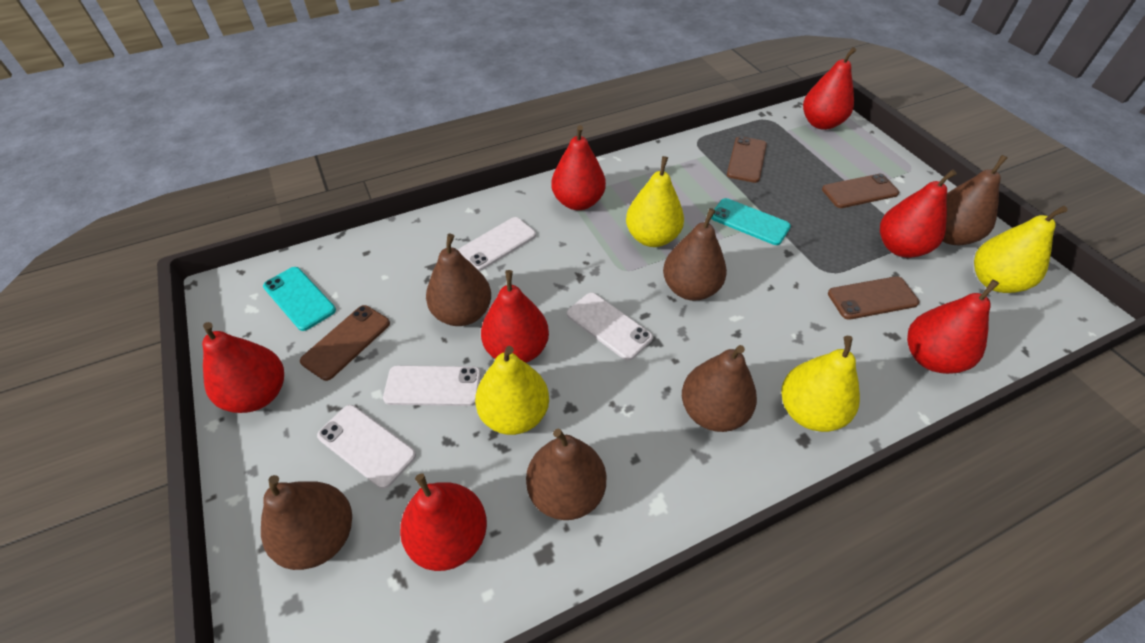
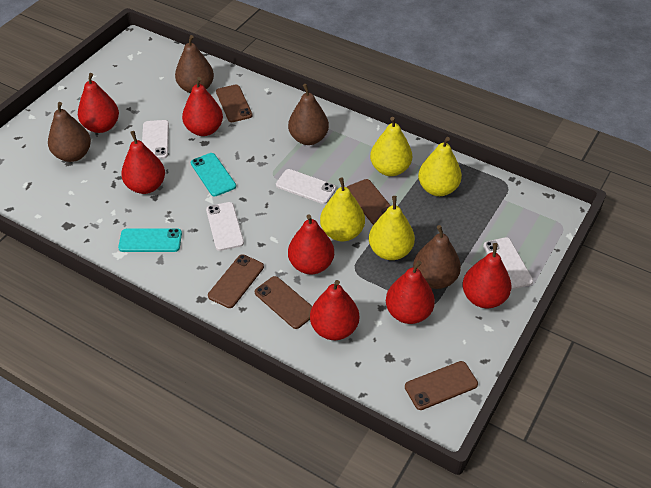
brown pear: 6 -> 4
brown phone: 4 -> 5

